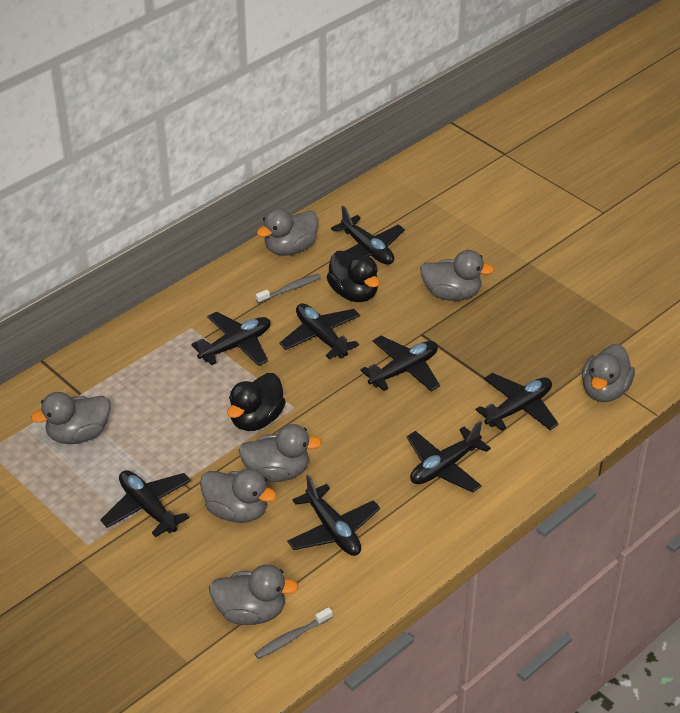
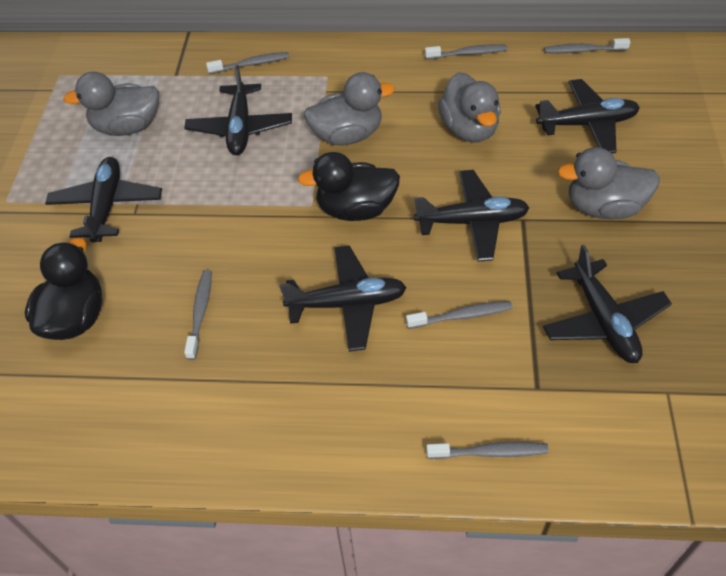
black plane: 8 -> 6
grey duck: 7 -> 4
grey toothbrush: 2 -> 6

